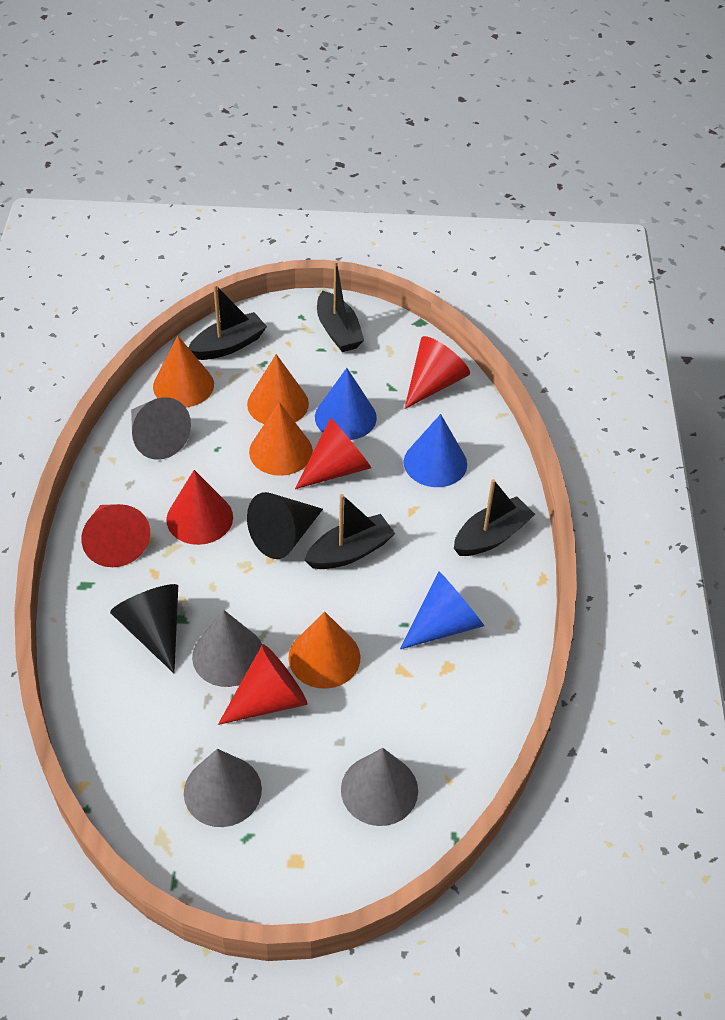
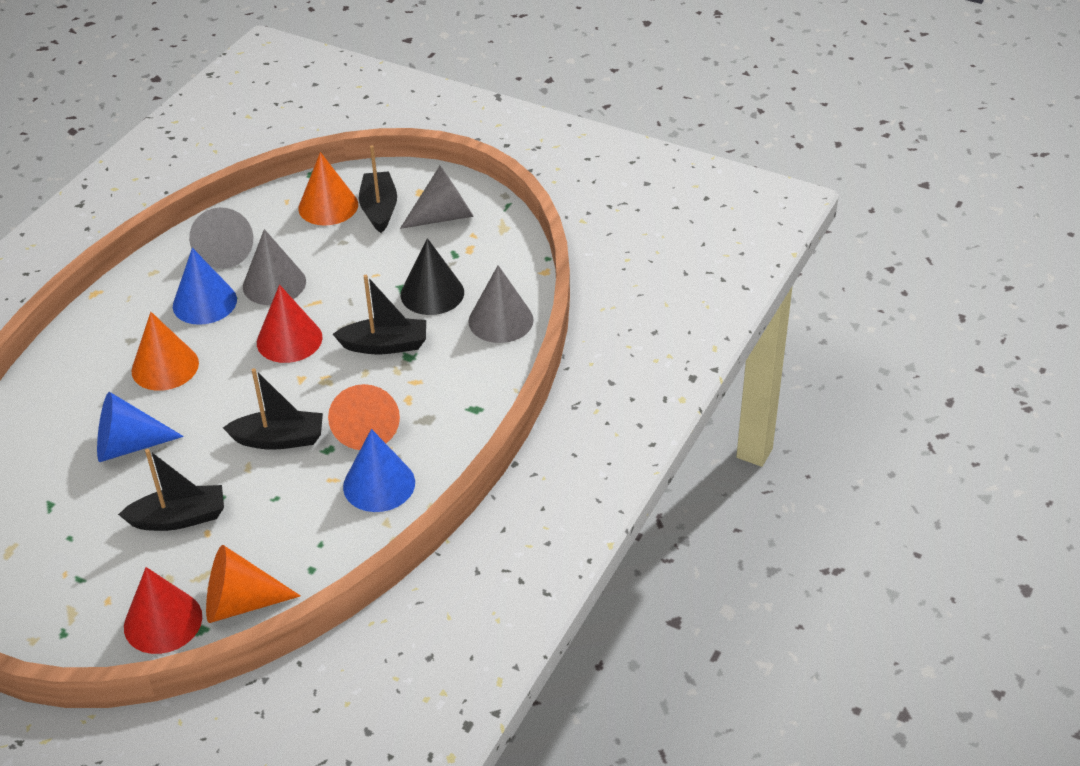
black cone: 2 -> 1
red cone: 5 -> 2

